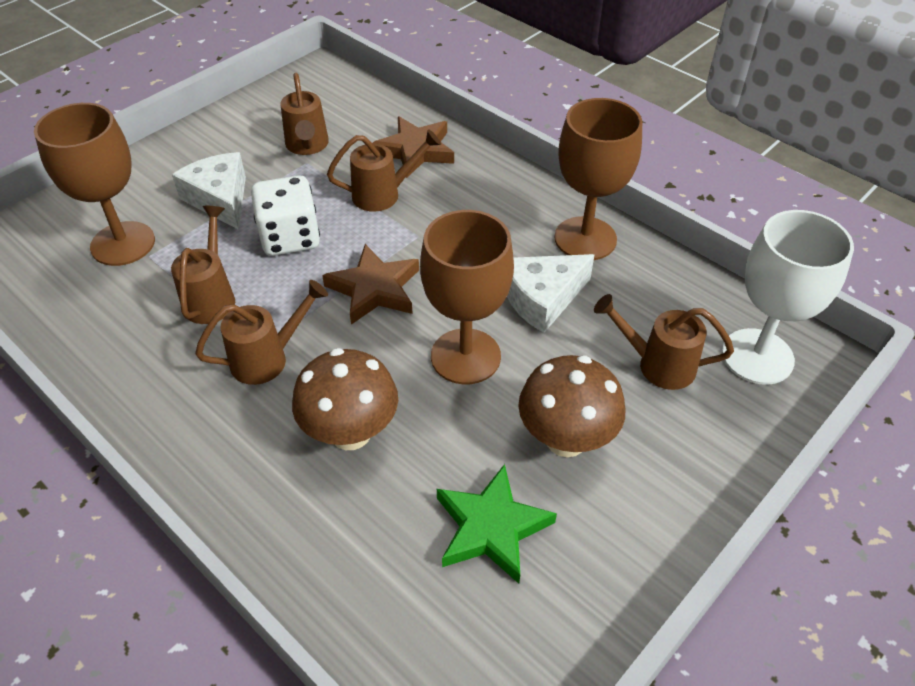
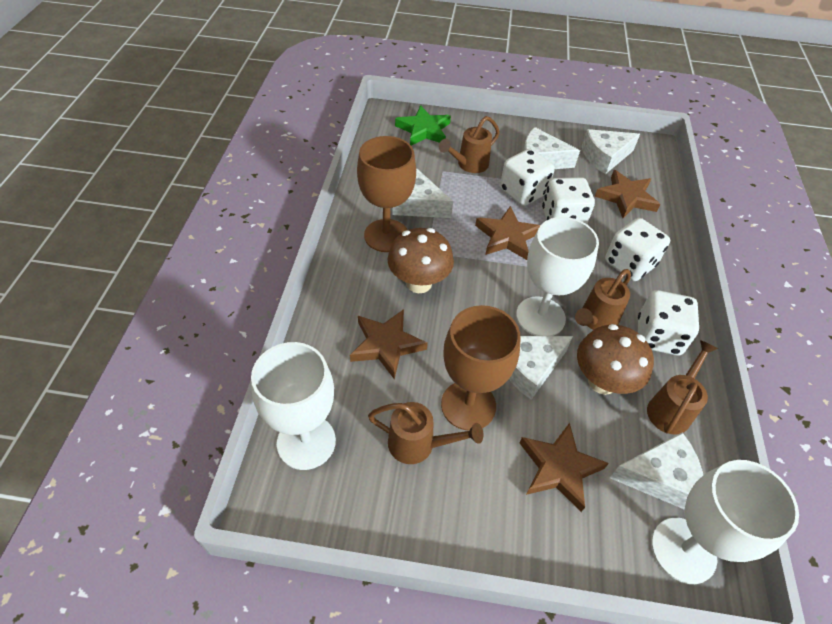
brown goblet: 3 -> 2
brown star: 2 -> 4
brown watering can: 5 -> 4
white cheese: 2 -> 5
white dice: 1 -> 4
white goblet: 1 -> 3

